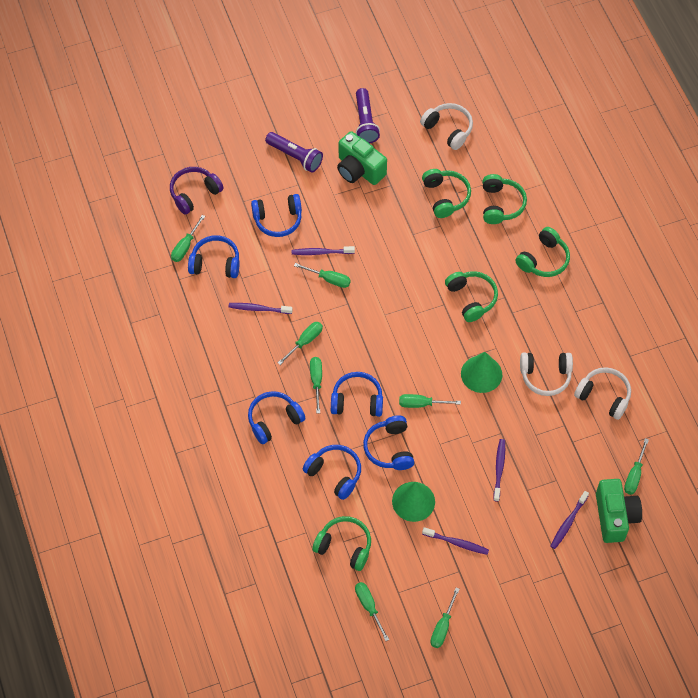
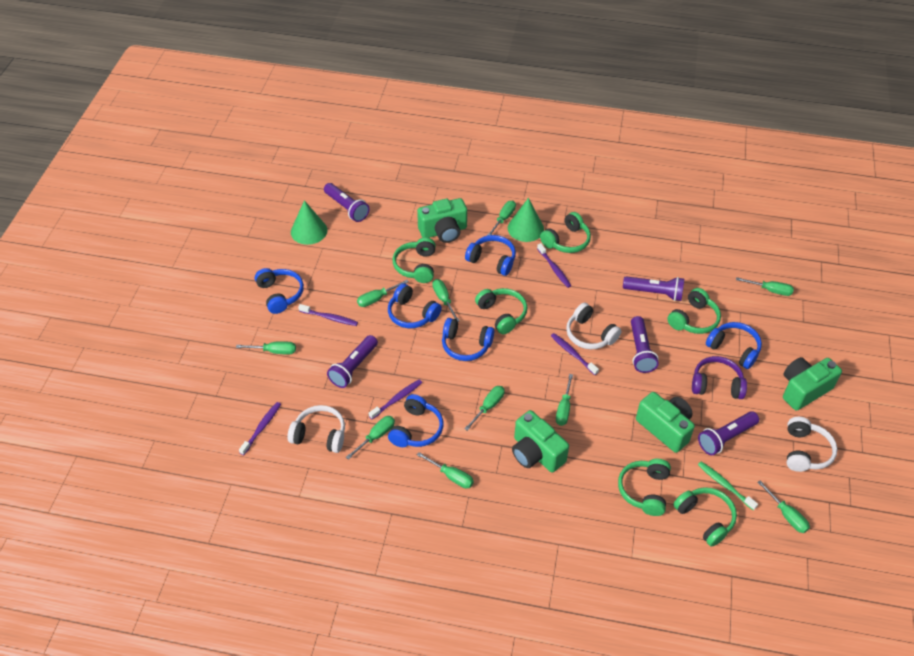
green camera: 2 -> 4
green headphones: 5 -> 6
green screwdriver: 8 -> 10
green toothbrush: 0 -> 1
purple flashlight: 2 -> 5

